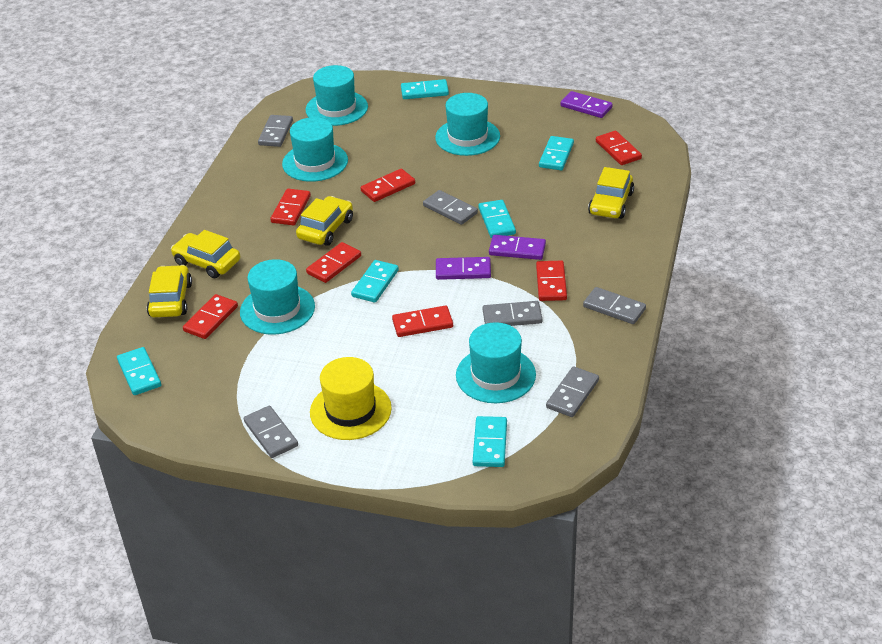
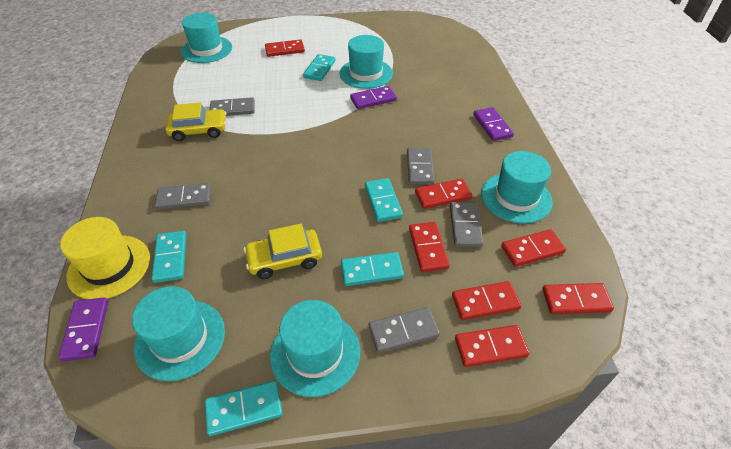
grey domino: 6 -> 5
turquoise domino: 6 -> 5
yellow car: 4 -> 2

